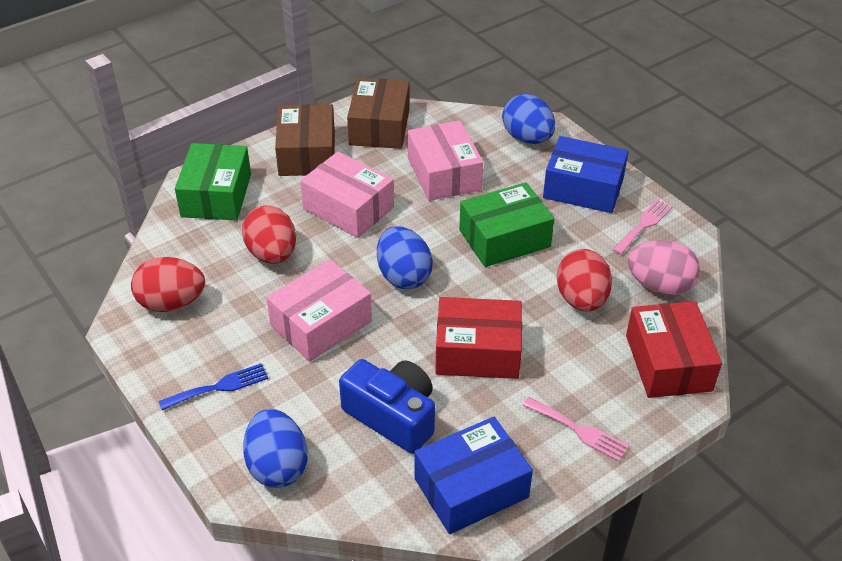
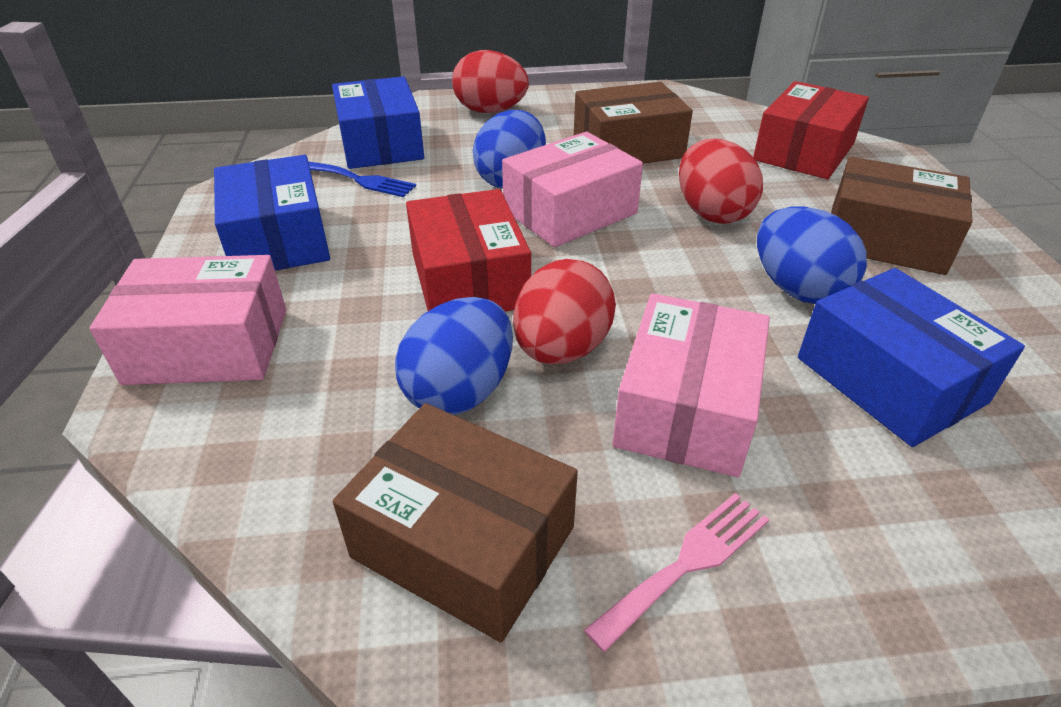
blue box: 2 -> 3
blue camera: 1 -> 0
brown box: 2 -> 3
green box: 2 -> 0
pink egg: 1 -> 0
pink fork: 2 -> 1

